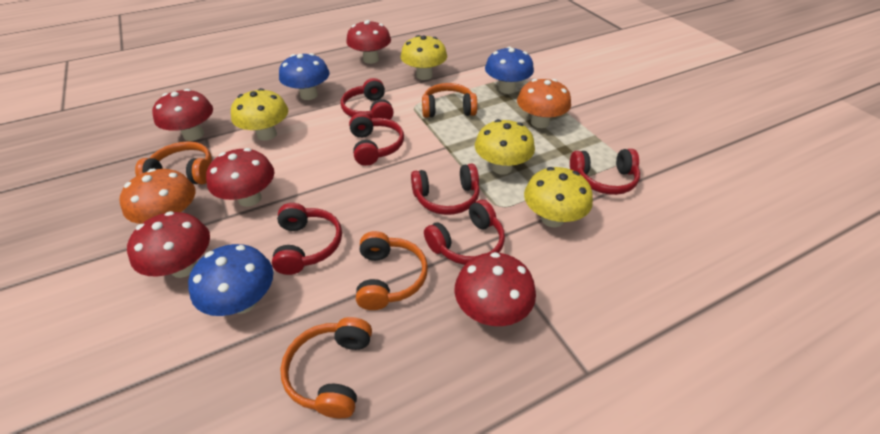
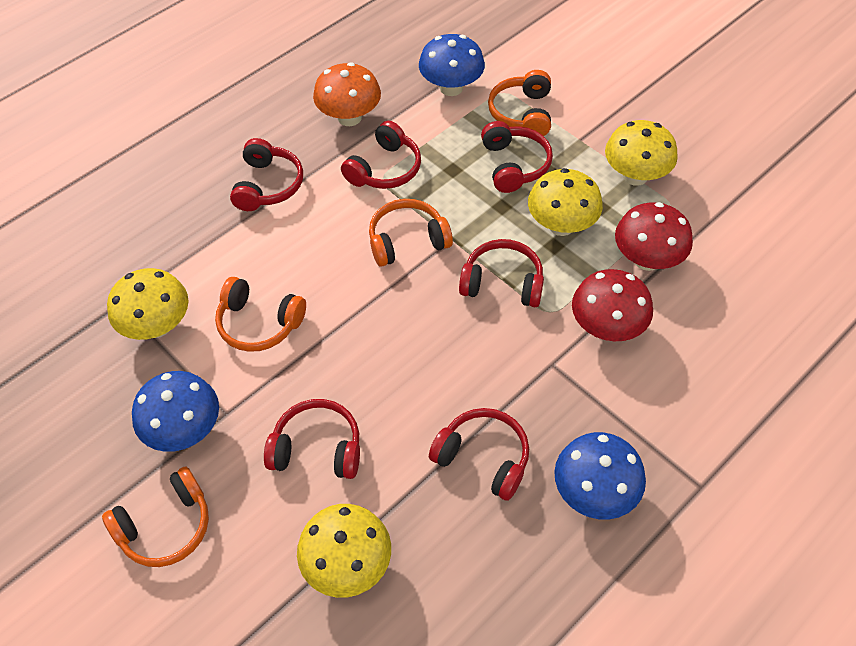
orange mushroom: 2 -> 1
red mushroom: 5 -> 2

